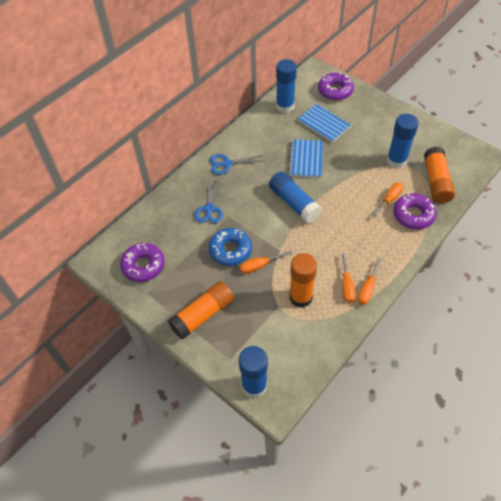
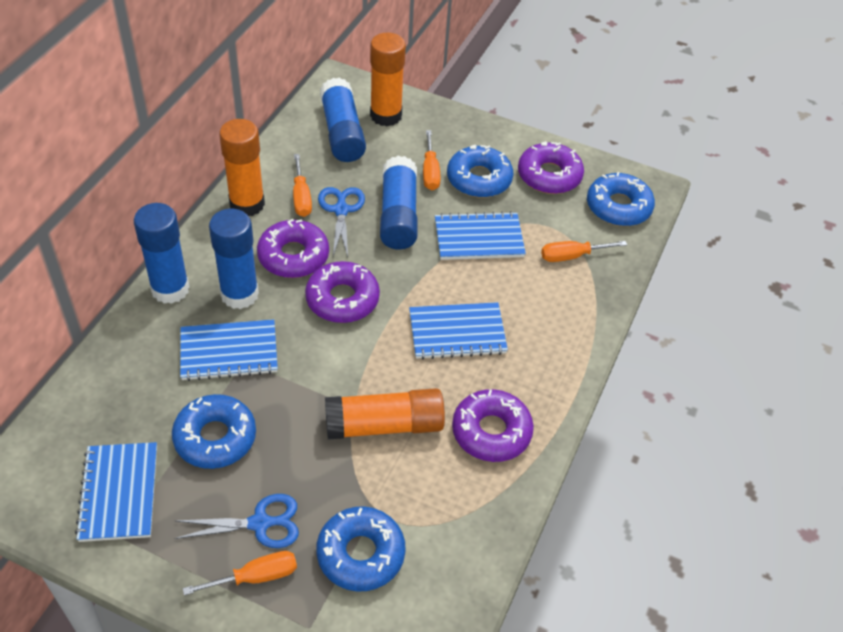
blue donut: 1 -> 4
blue notebook: 2 -> 4
purple donut: 3 -> 4

